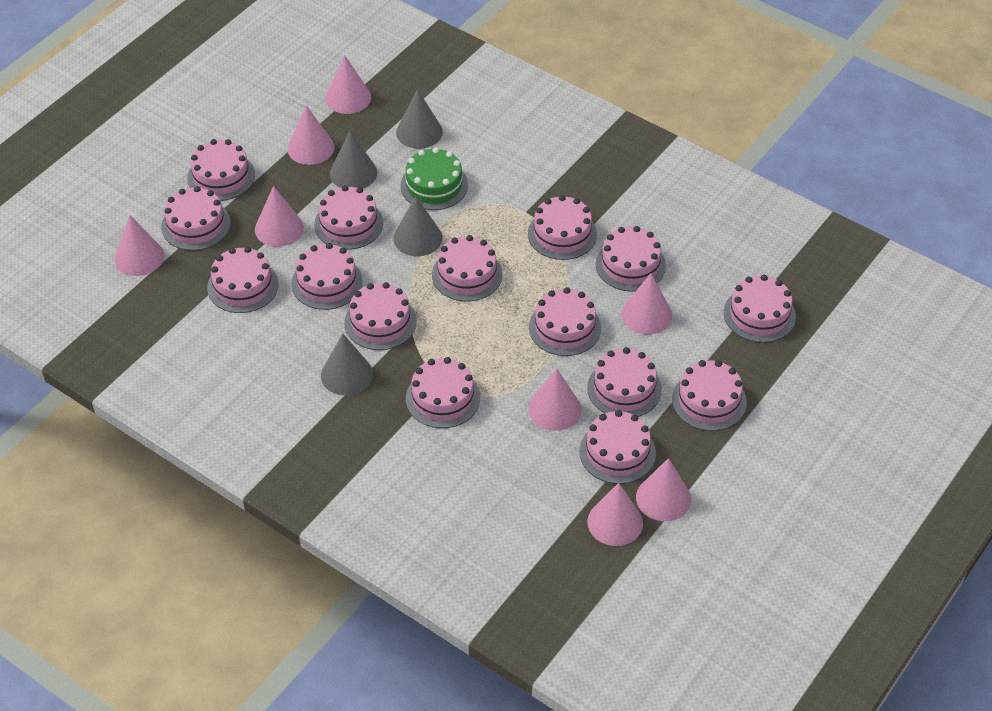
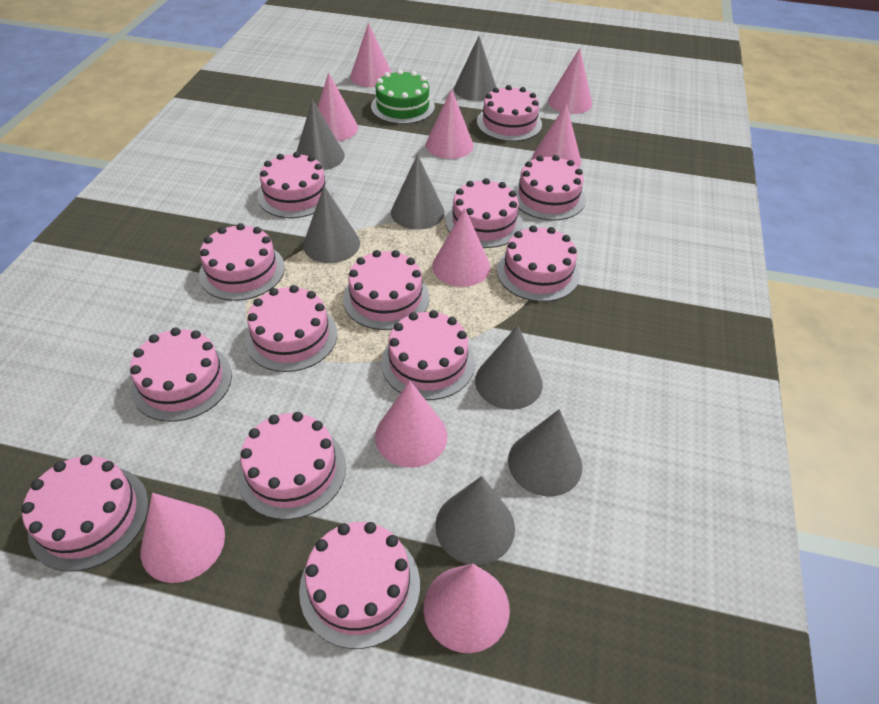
grey cone: 4 -> 7
pink cake: 15 -> 13
pink cone: 8 -> 9

